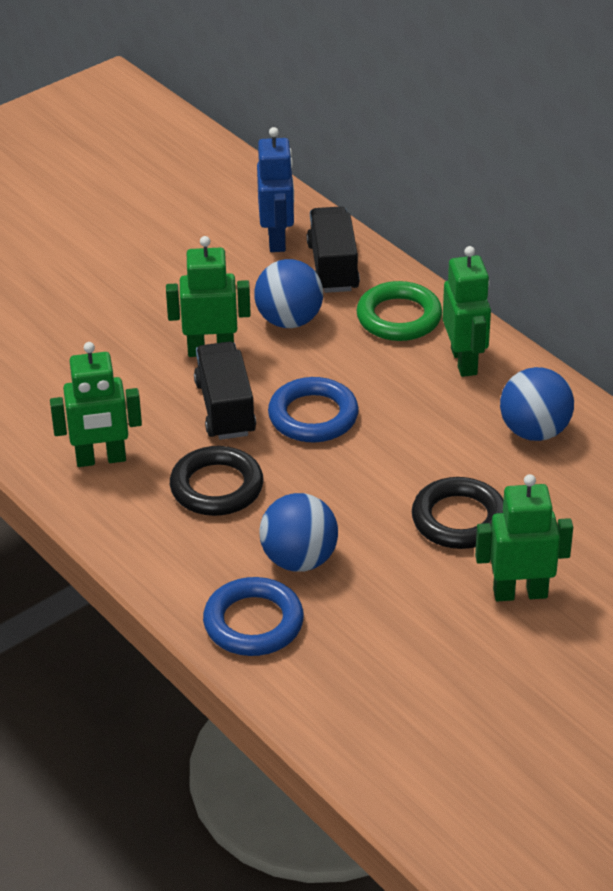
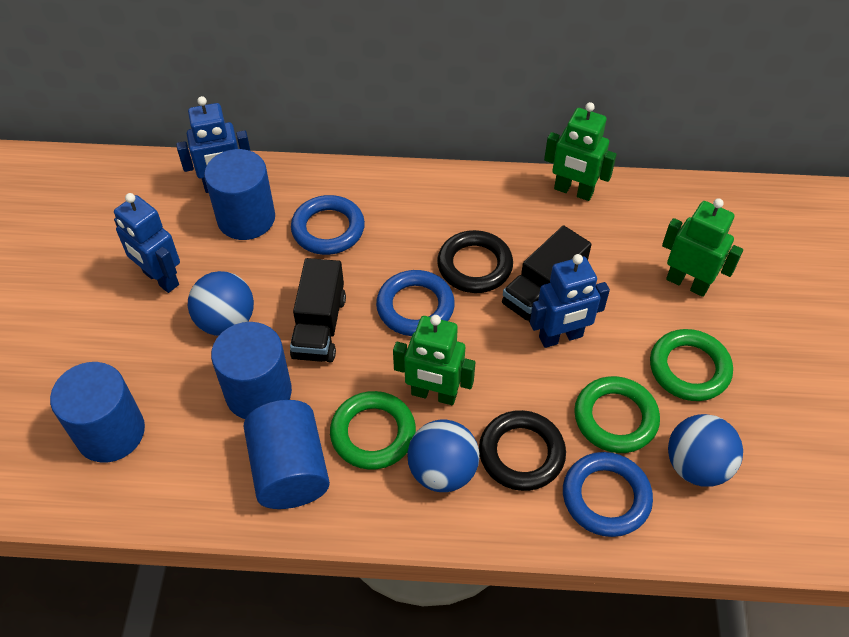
blue cylinder: 0 -> 4
blue ring: 2 -> 3
blue robot: 1 -> 3
green ring: 1 -> 3
green robot: 4 -> 3

